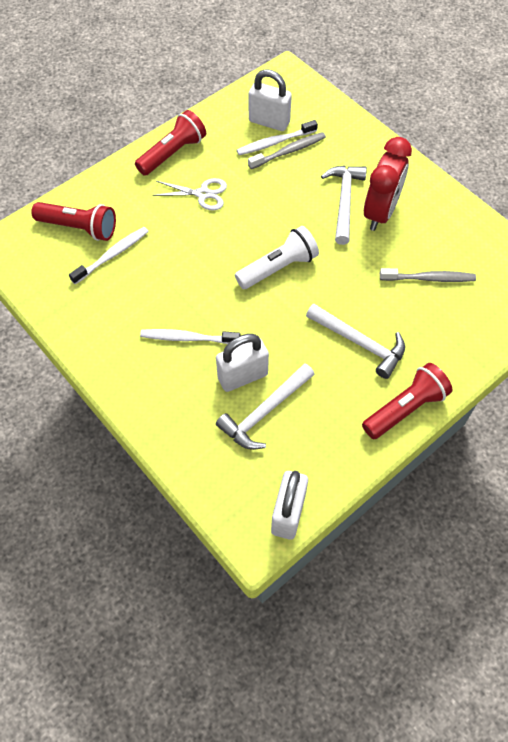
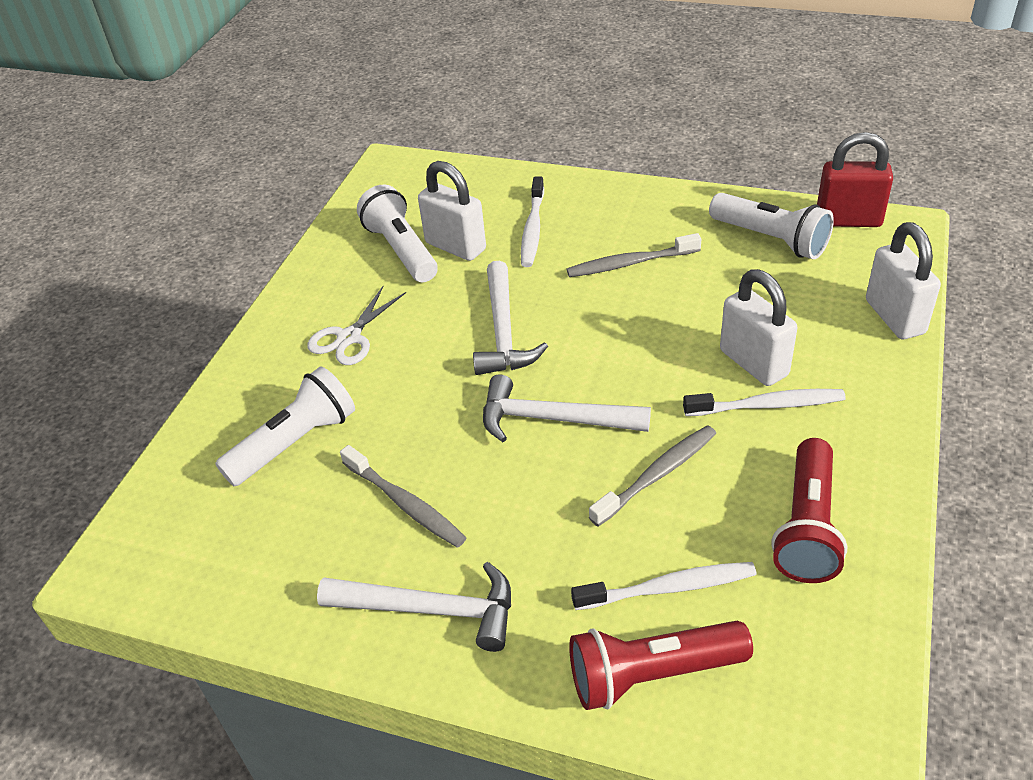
grey toothbrush: 2 -> 3
red clock: 1 -> 0
red flashlight: 3 -> 2
red padlock: 0 -> 1
white flashlight: 1 -> 3

